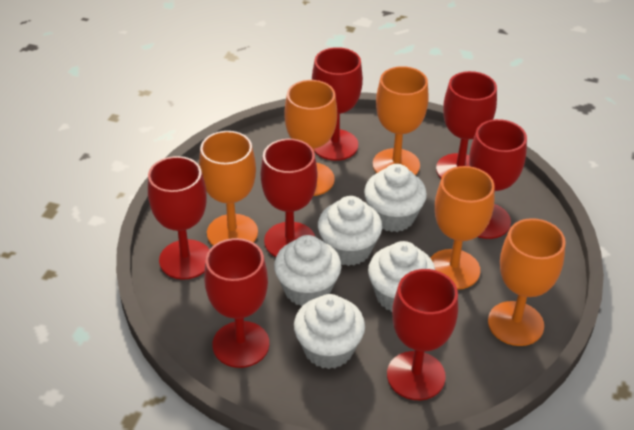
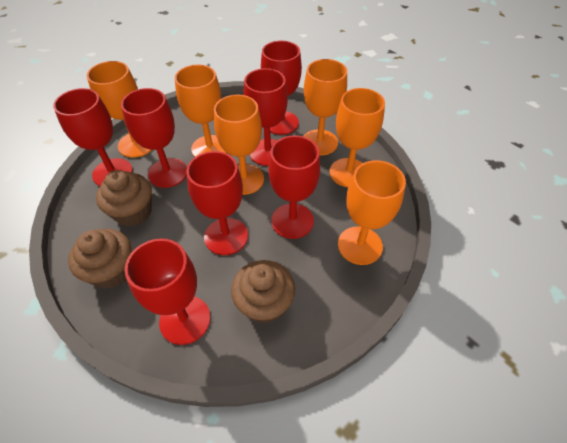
brown cupcake: 0 -> 3
orange goblet: 5 -> 6
white cupcake: 5 -> 0

